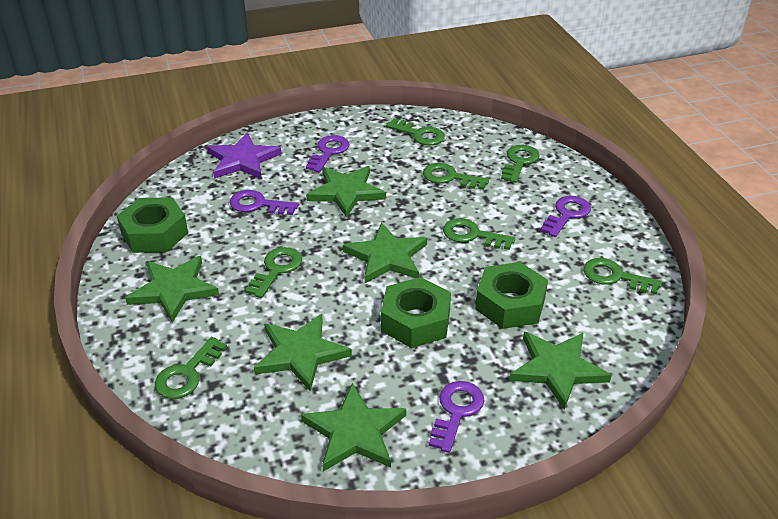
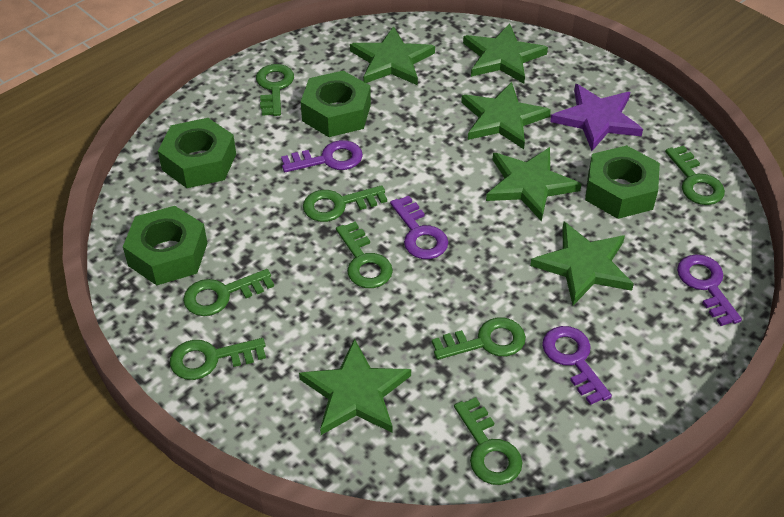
green key: 7 -> 8
green nut: 3 -> 4

